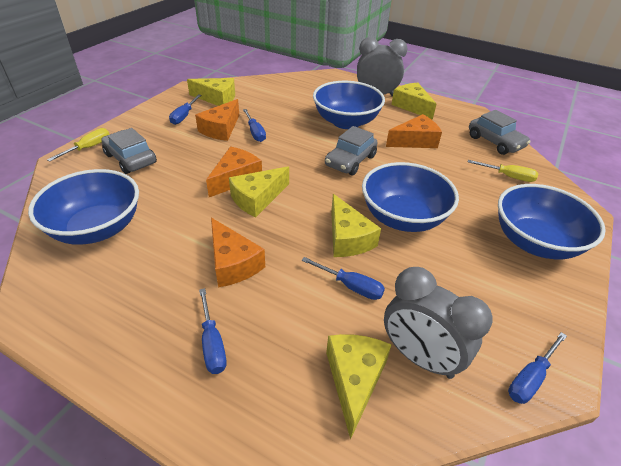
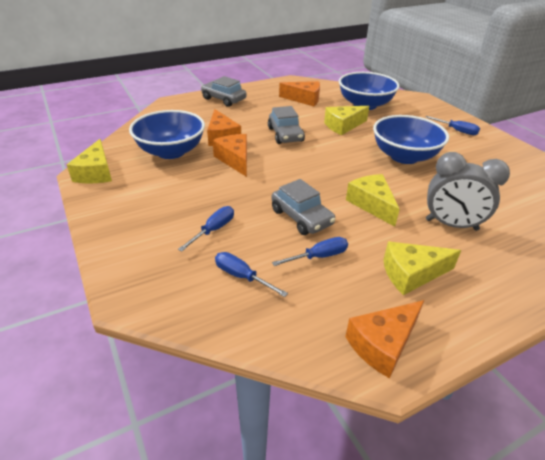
blue bowl: 4 -> 3
blue screwdriver: 5 -> 4
grey clock: 2 -> 1
yellow cheese: 5 -> 4
yellow screwdriver: 2 -> 0

